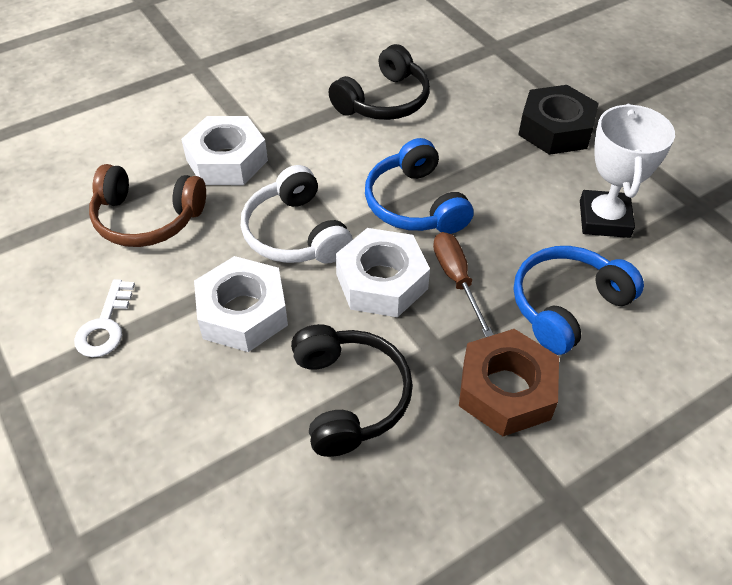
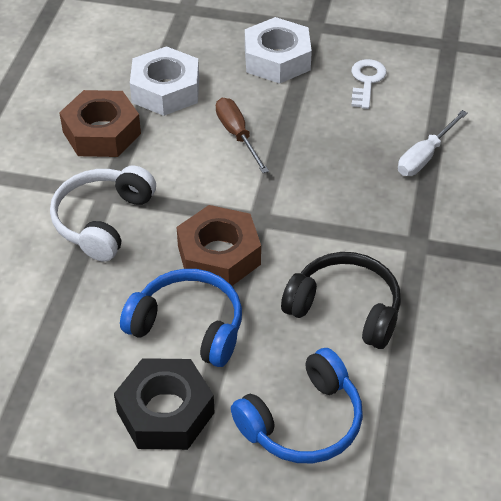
black headphones: 2 -> 1
brown headphones: 1 -> 0
brown nut: 1 -> 2
white nut: 3 -> 2
white screwdriver: 0 -> 1
white trophy: 1 -> 0

